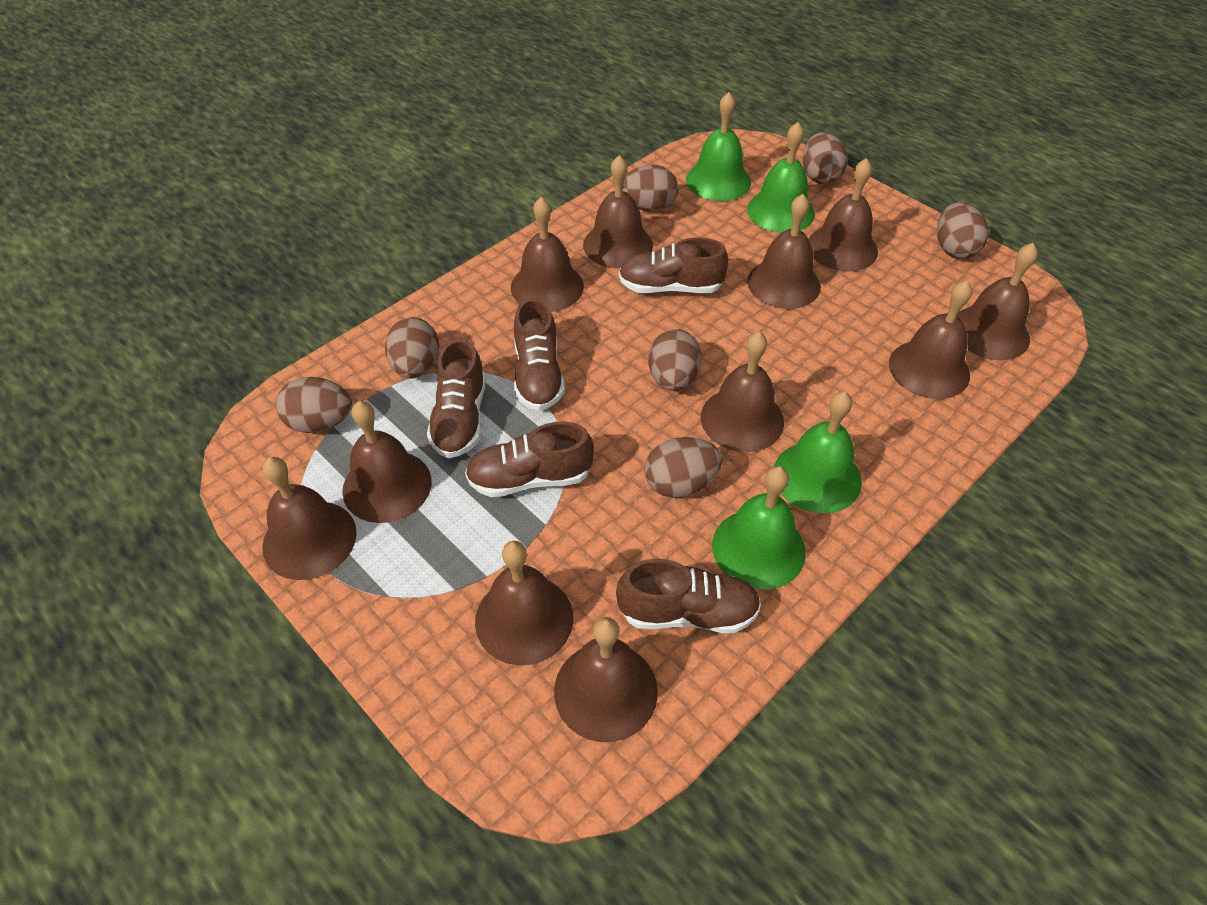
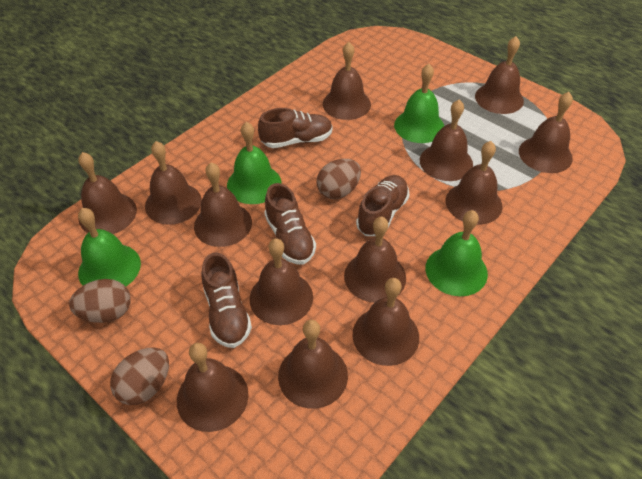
brown bell: 11 -> 13
brown egg: 7 -> 3
brown shoe: 5 -> 4

